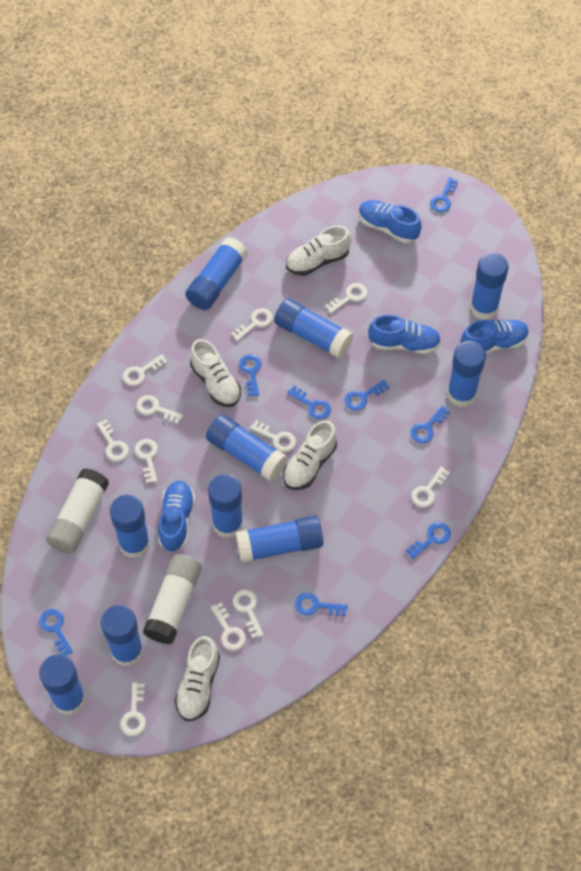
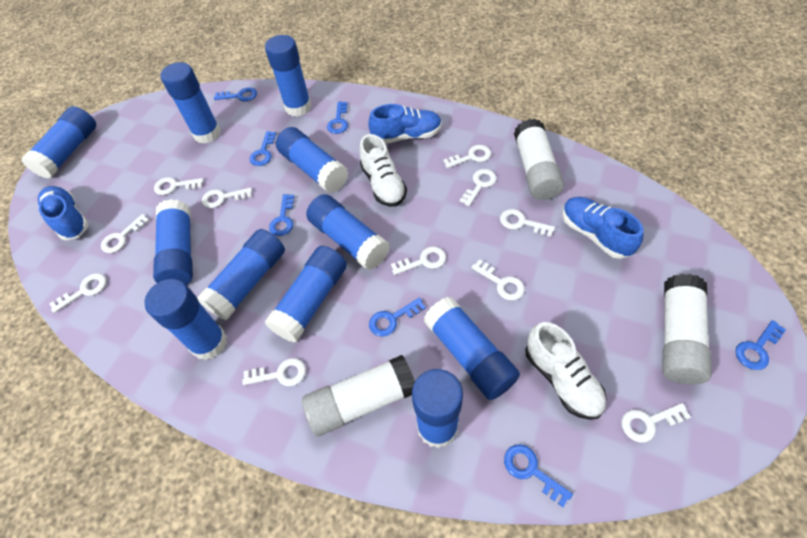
blue glue stick: 10 -> 11
blue key: 8 -> 7
blue shoe: 4 -> 3
white glue stick: 2 -> 3
white shoe: 4 -> 2

